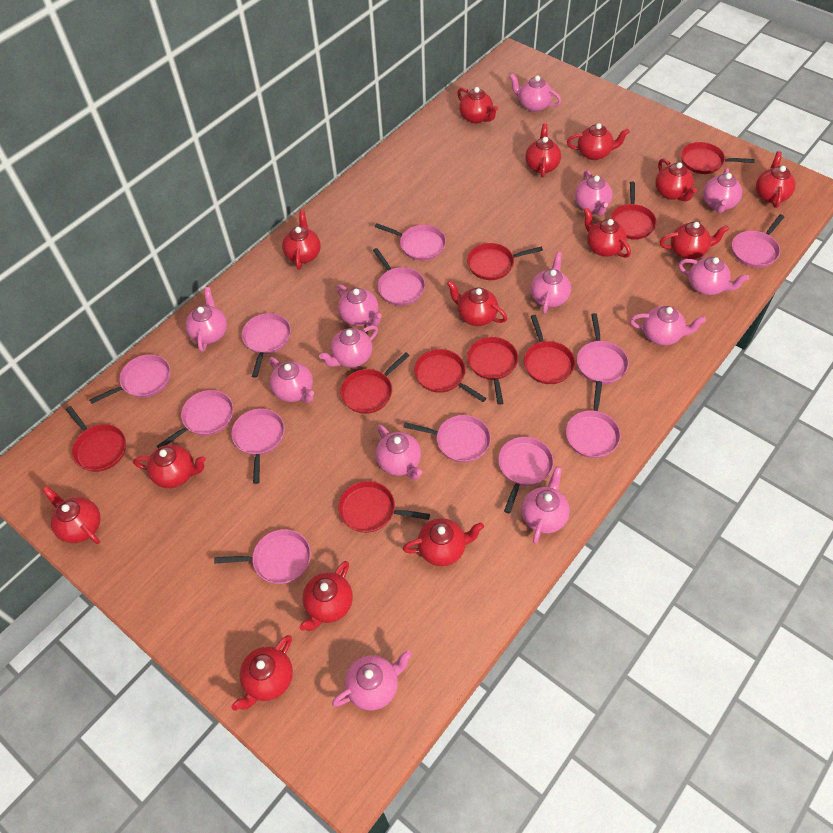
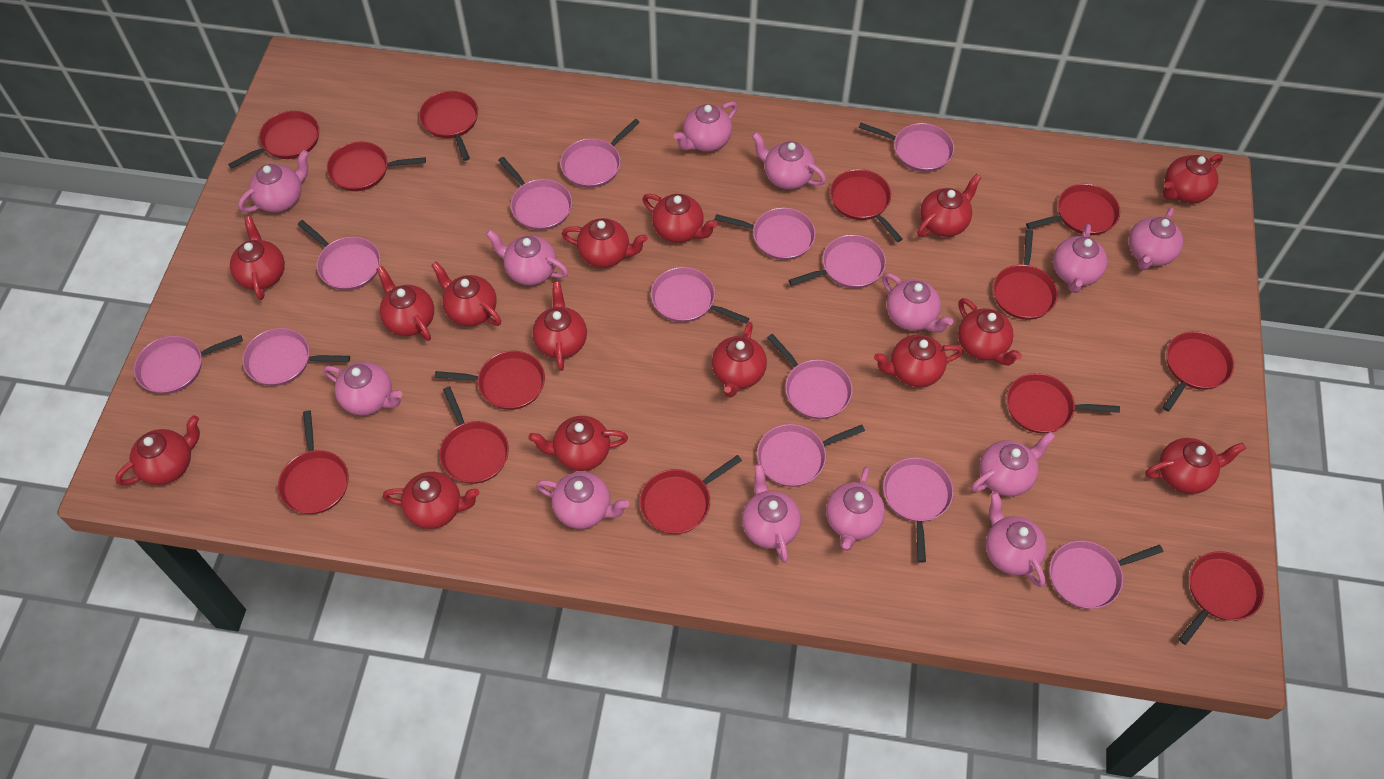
pink pan: 12 -> 13
red pan: 9 -> 13
red teapot: 14 -> 15

